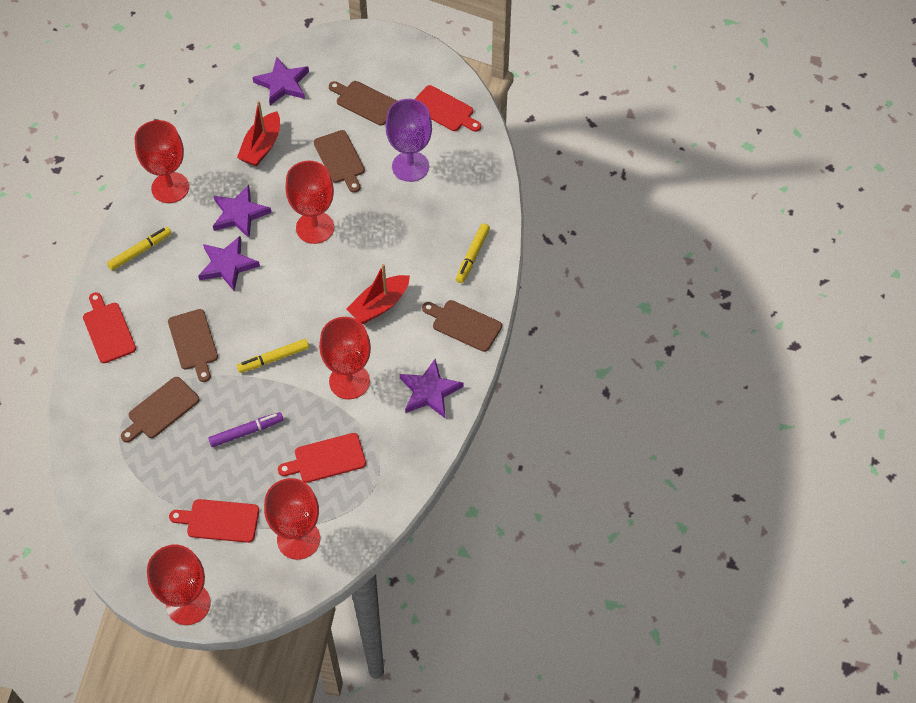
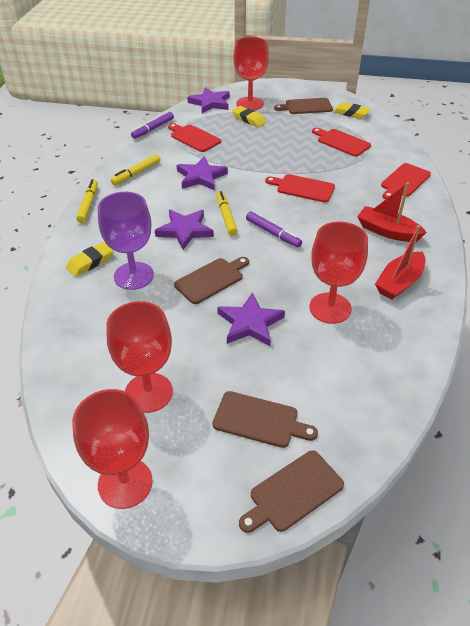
brown cutting board: 5 -> 4
purple marker: 1 -> 2
red goblet: 5 -> 4
yellow eraser: 0 -> 3

